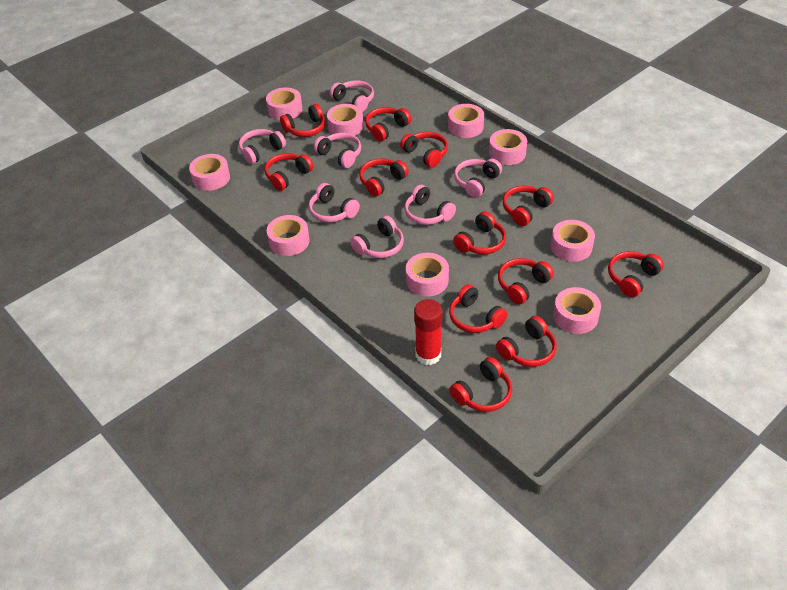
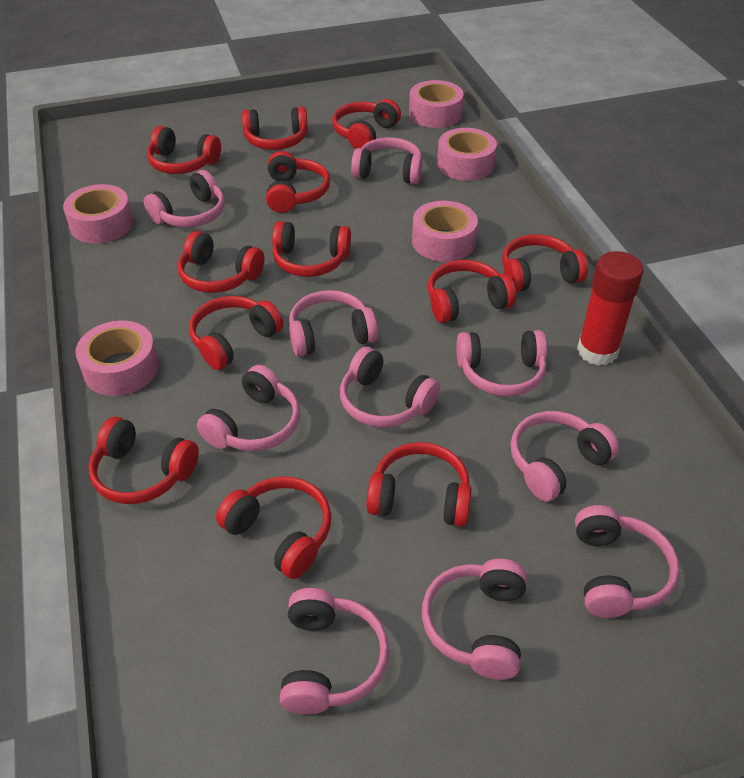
pink headphones: 7 -> 10
pink tape: 9 -> 5

